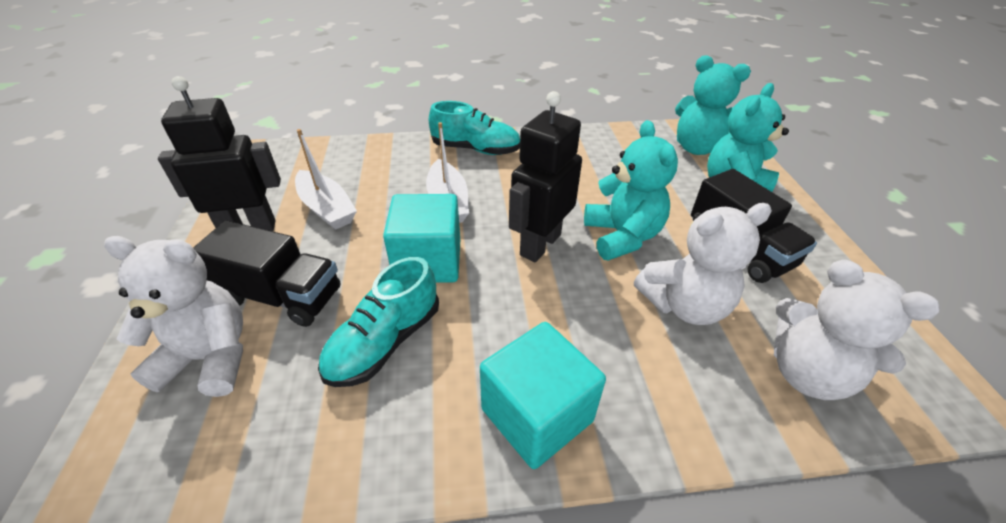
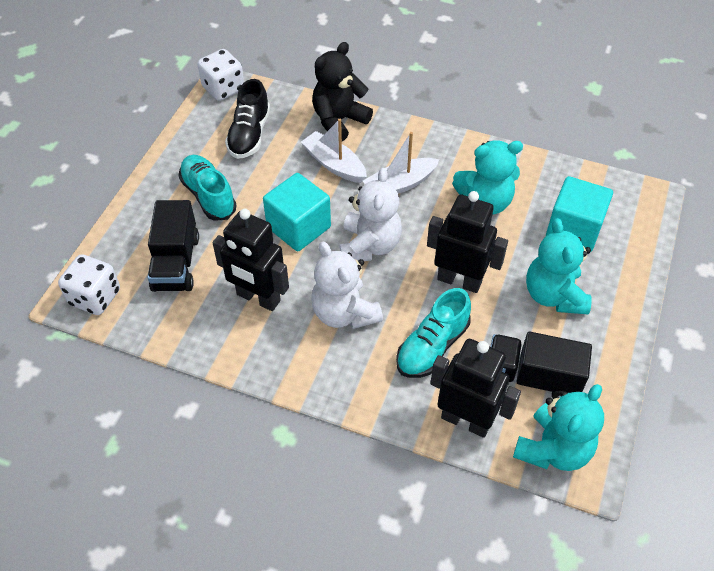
black robot: 2 -> 3
black shoe: 0 -> 1
black teddy bear: 0 -> 1
white dice: 0 -> 2
white teddy bear: 3 -> 2

